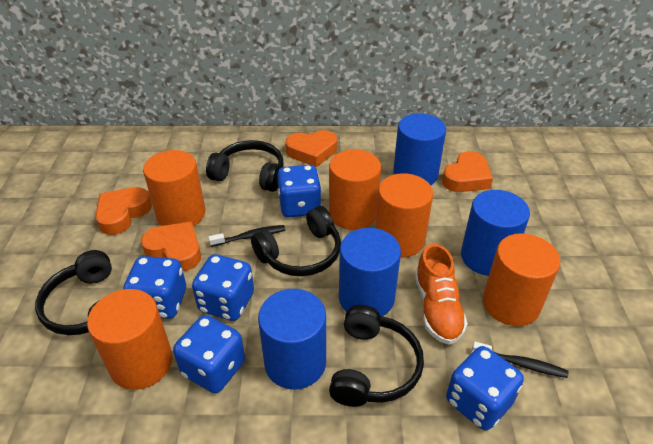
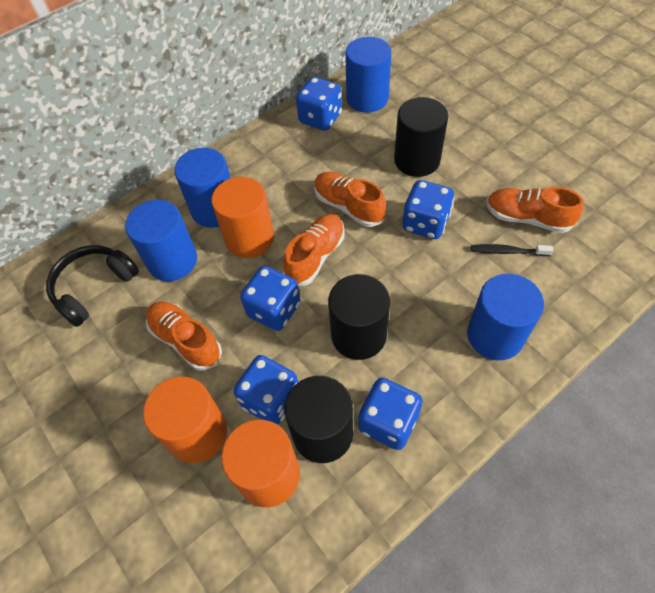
black cylinder: 0 -> 3
black headphones: 4 -> 1
black toothbrush: 2 -> 1
orange cylinder: 5 -> 3
orange heart: 4 -> 0
orange shoe: 1 -> 4

